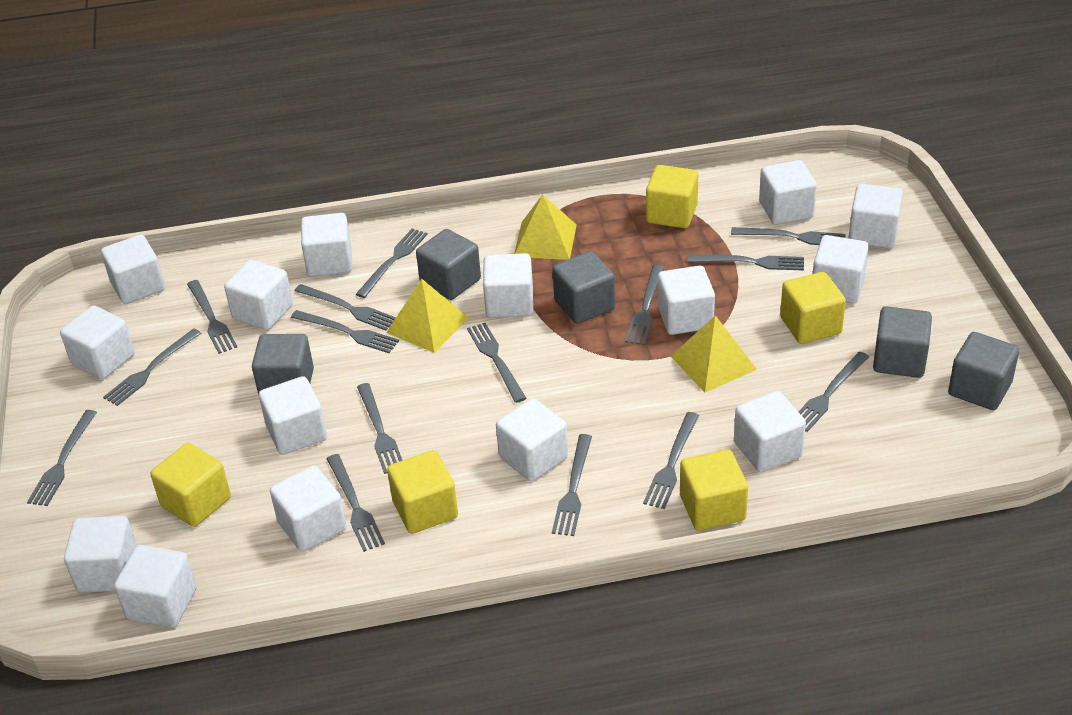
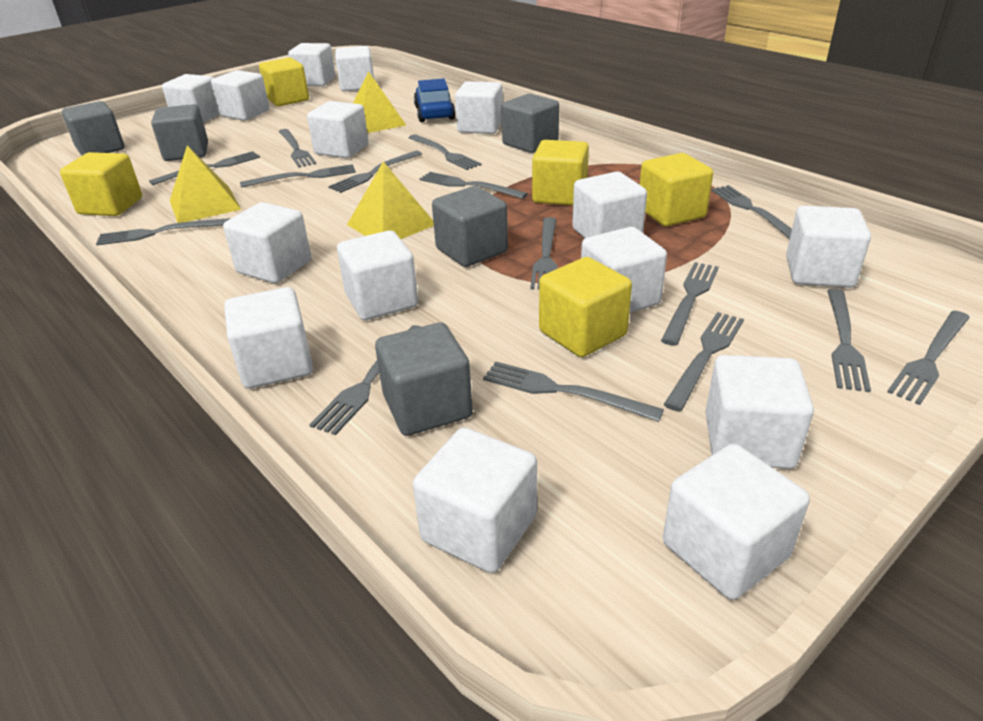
blue car: 0 -> 1

